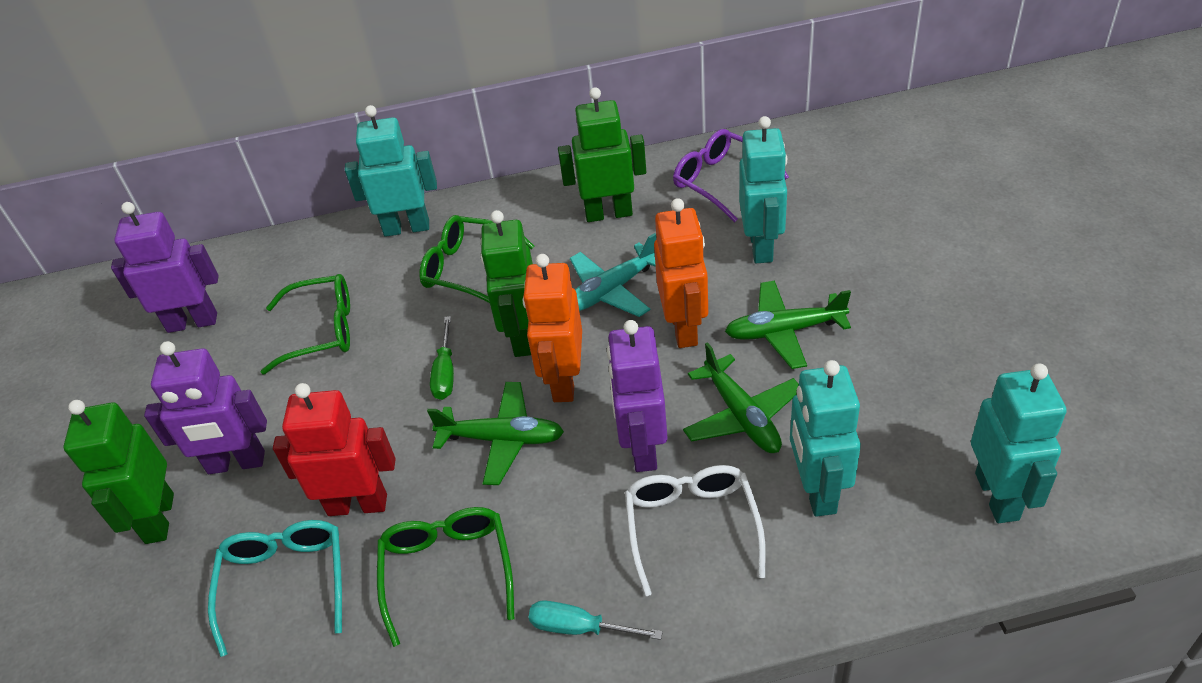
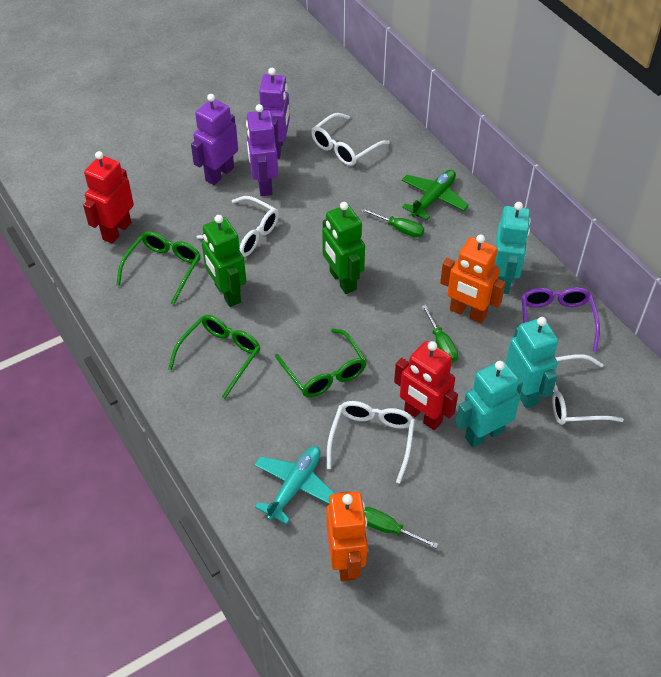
green plane: 3 -> 1
green robot: 3 -> 2
green screwdriver: 1 -> 3
red robot: 1 -> 2
turquoise glasses: 1 -> 0
turquoise robot: 4 -> 3
turquoise screwdriver: 1 -> 0
white glasses: 1 -> 4

